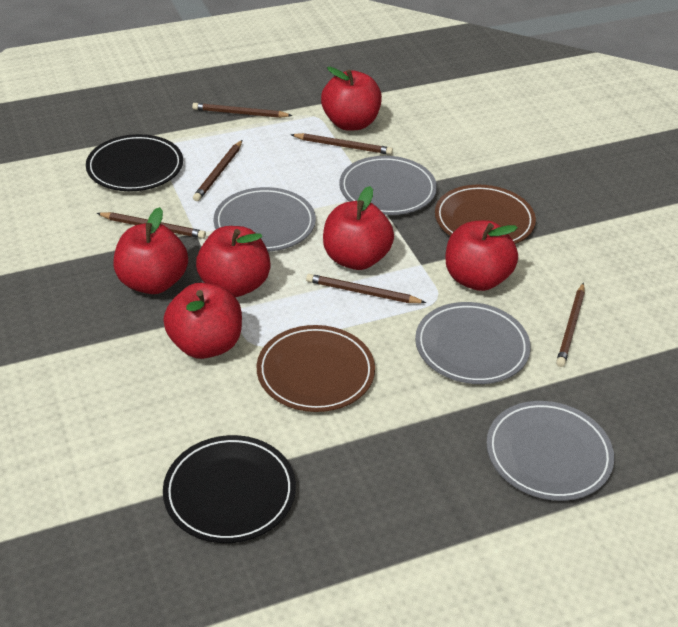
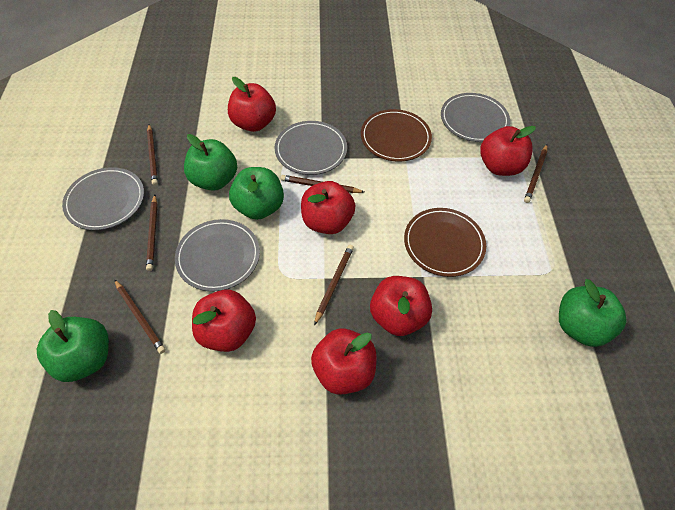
black plate: 2 -> 0
green apple: 0 -> 4

